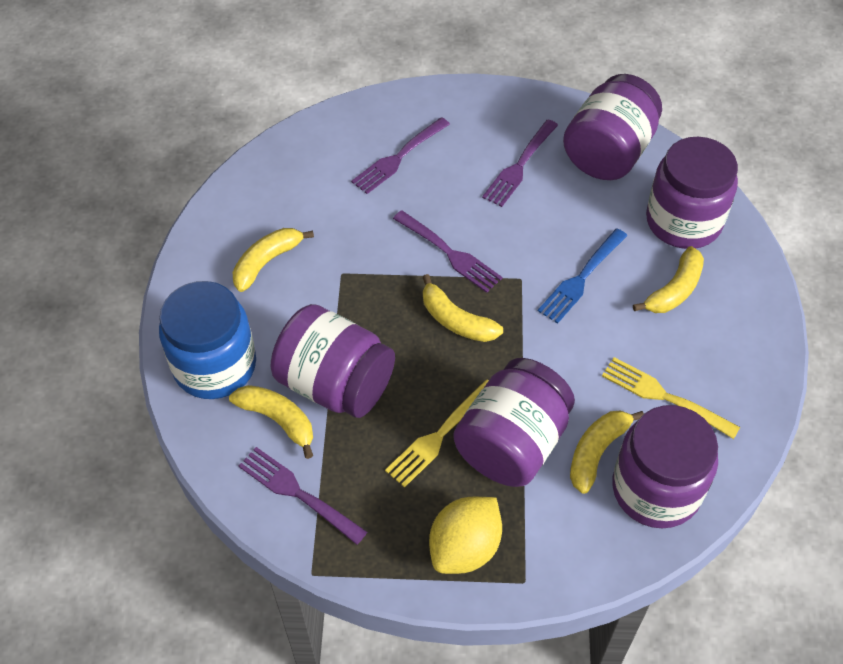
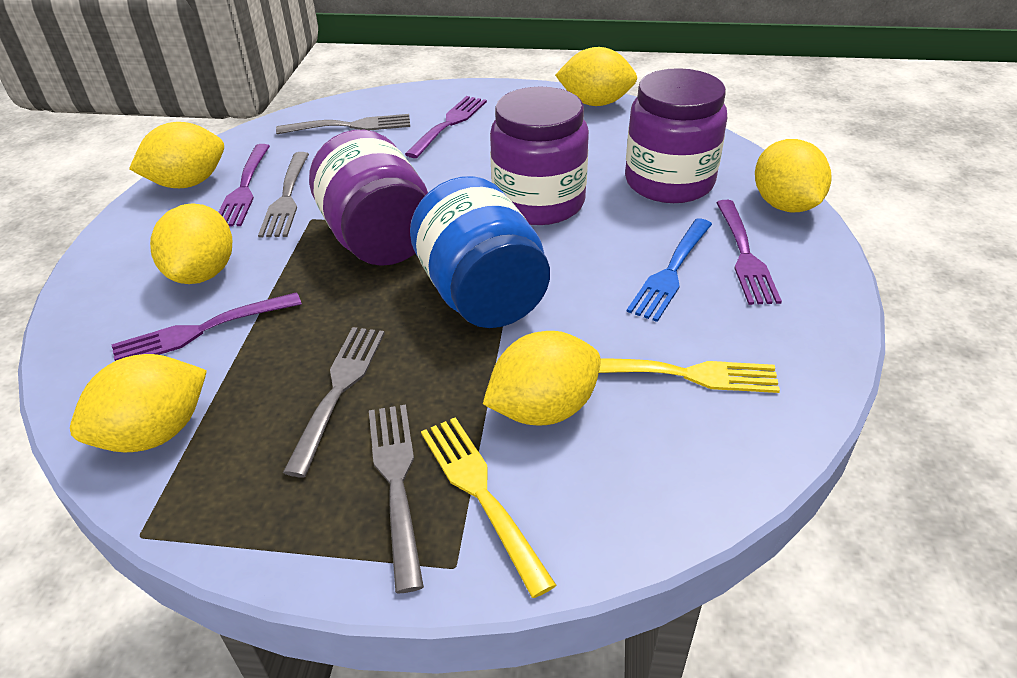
grey fork: 0 -> 4
purple jar: 5 -> 3
yellow banana: 5 -> 0
yellow lemon: 1 -> 6

